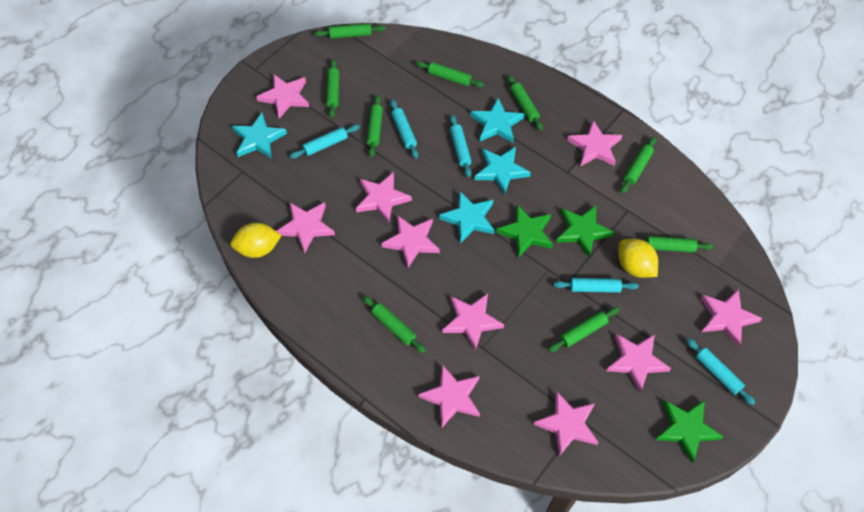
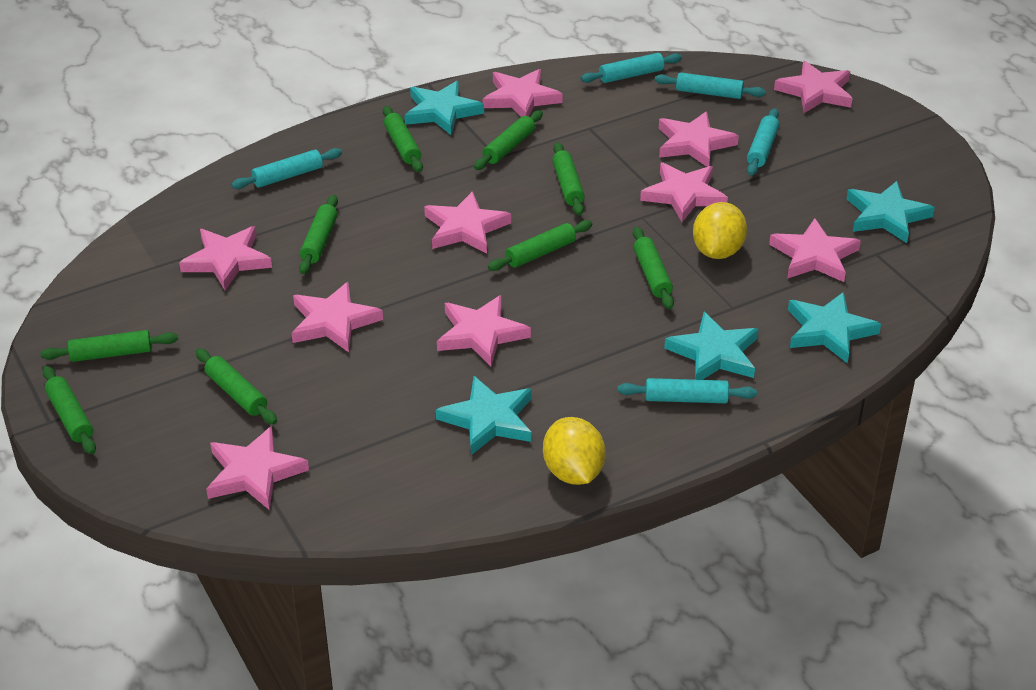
green star: 3 -> 0
turquoise star: 4 -> 5

